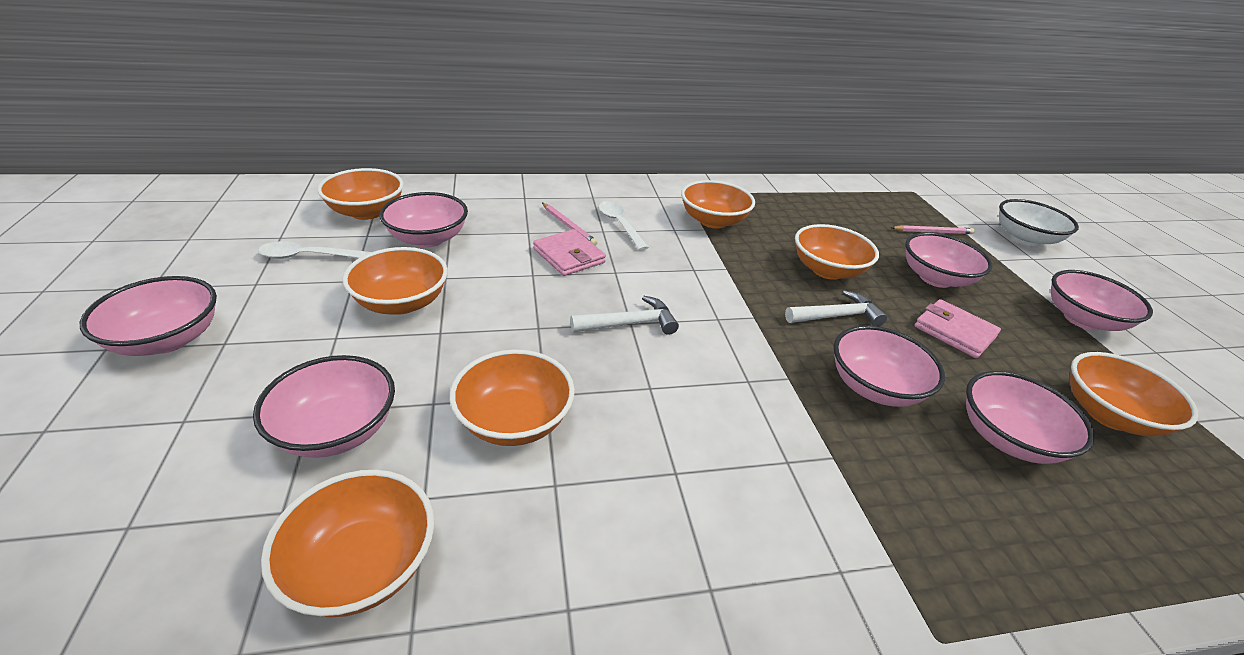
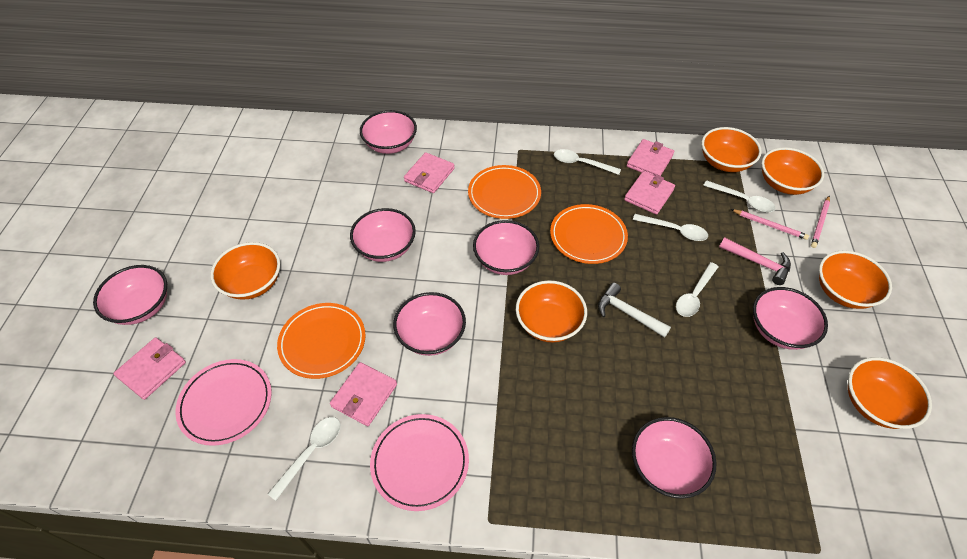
orange bowl: 7 -> 6
orange plate: 0 -> 3
pink hammer: 0 -> 1
pink plate: 0 -> 2
pink wallet: 2 -> 5
white bowl: 1 -> 0
white hammer: 2 -> 1
white spoon: 2 -> 5

